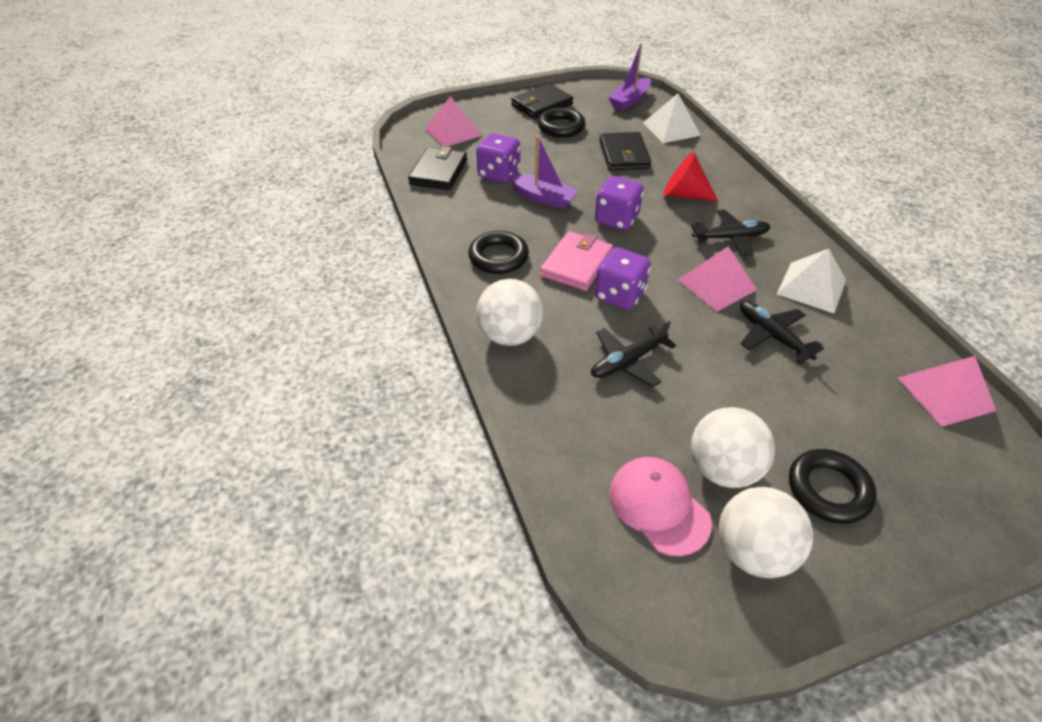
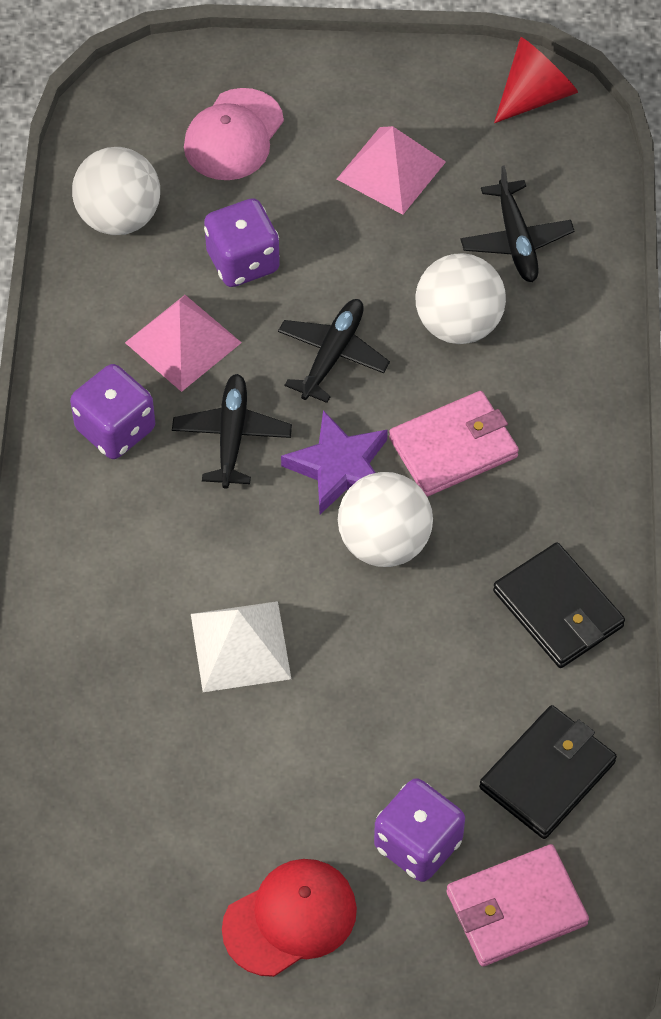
black ring: 3 -> 0
black wallet: 3 -> 2
pink pyramid: 3 -> 2
pink wallet: 1 -> 2
purple boat: 2 -> 0
purple star: 0 -> 1
red cap: 0 -> 1
white pyramid: 2 -> 1

